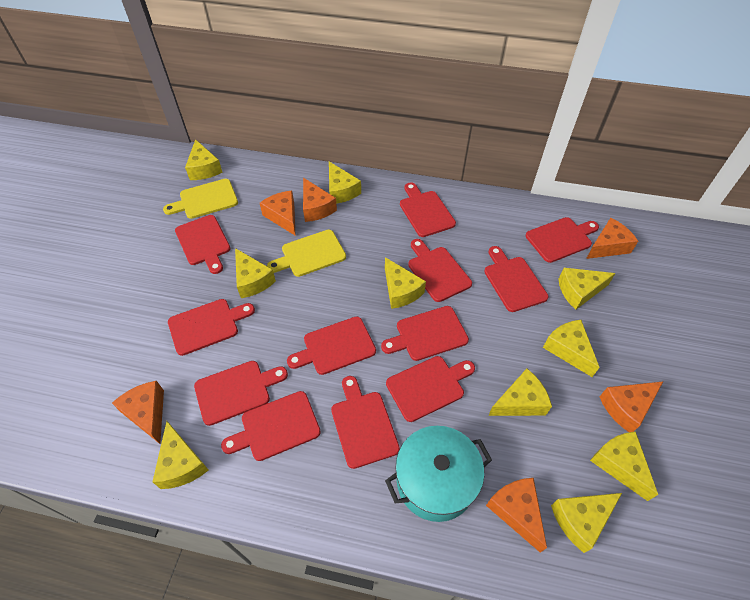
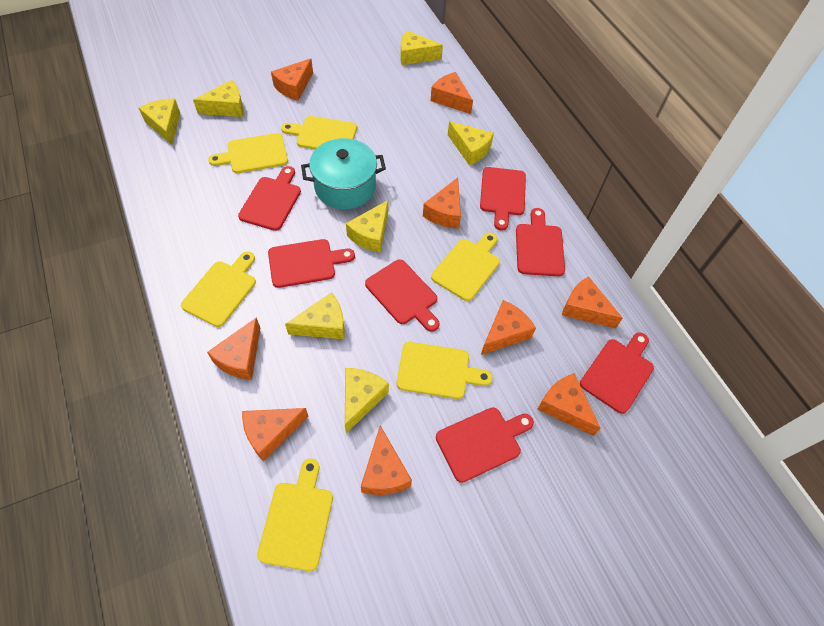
orange cheese: 6 -> 9
red cutting board: 12 -> 7
yellow cheese: 10 -> 7
yellow cutting board: 2 -> 6

